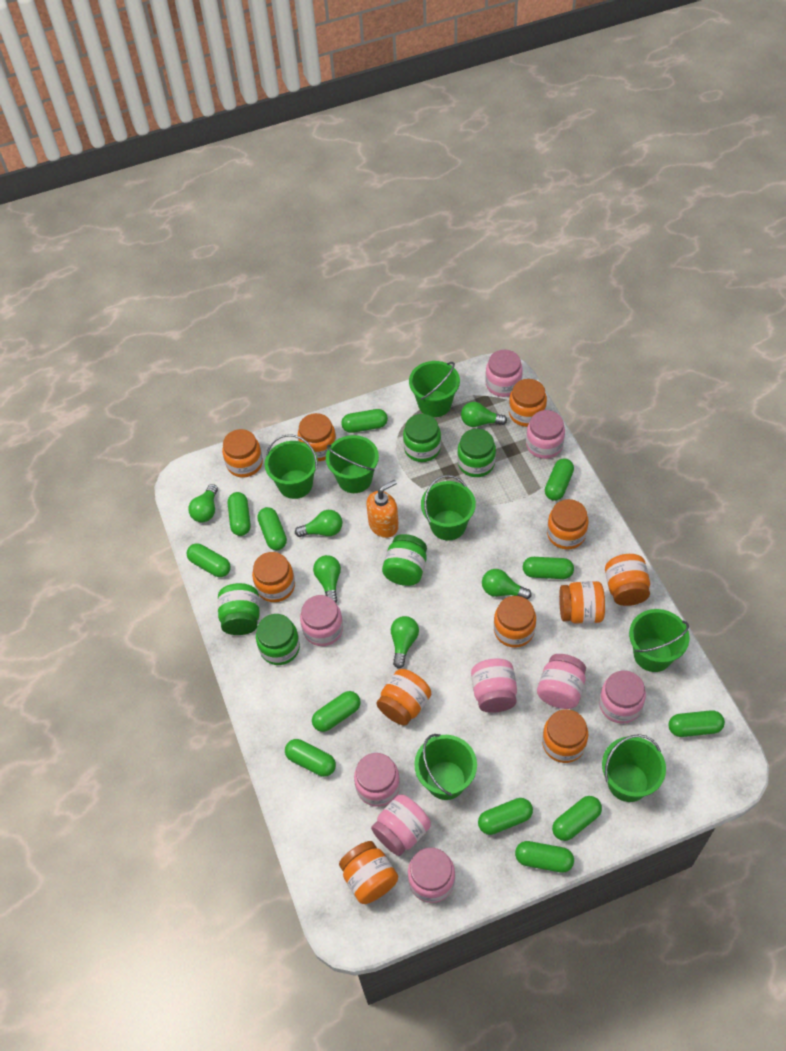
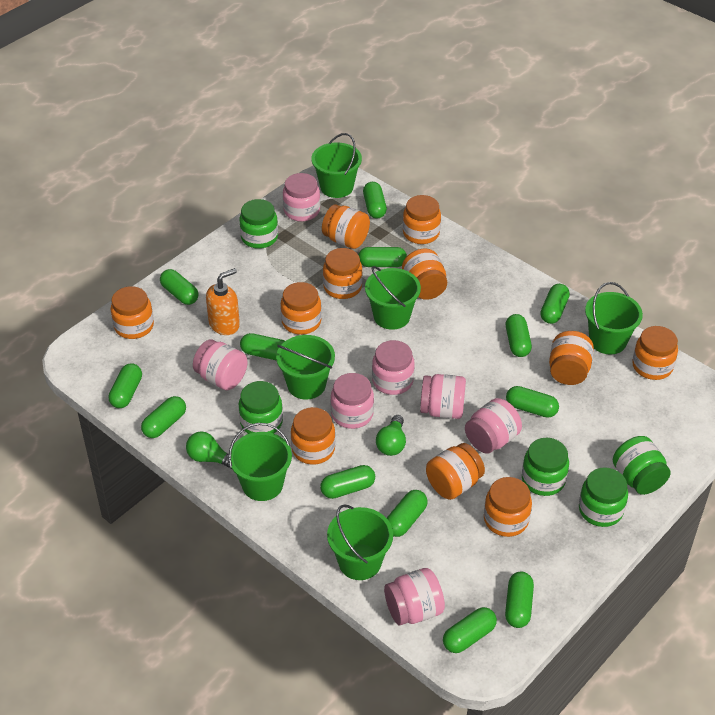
green bucket: 7 -> 6
green capsule: 12 -> 13
green light bulb: 6 -> 2
pink jar: 9 -> 7

